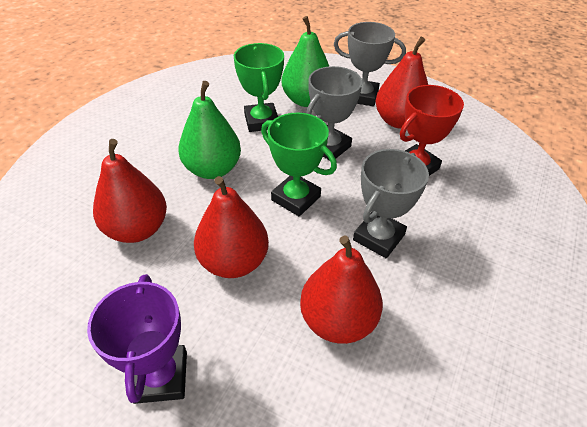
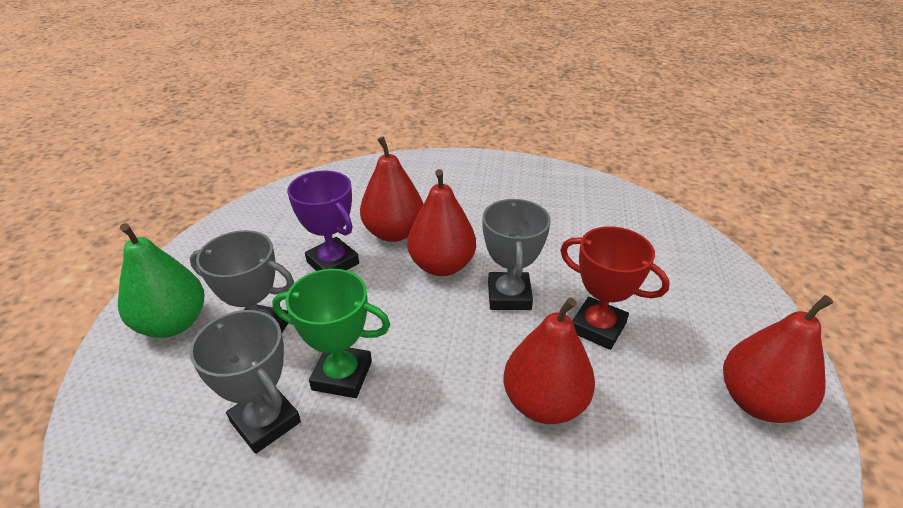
green pear: 2 -> 1
green trophy: 2 -> 1

